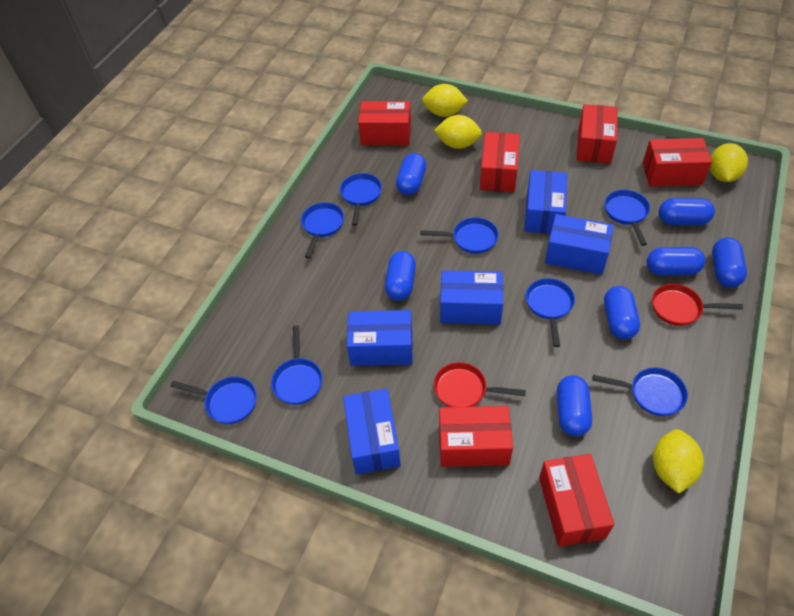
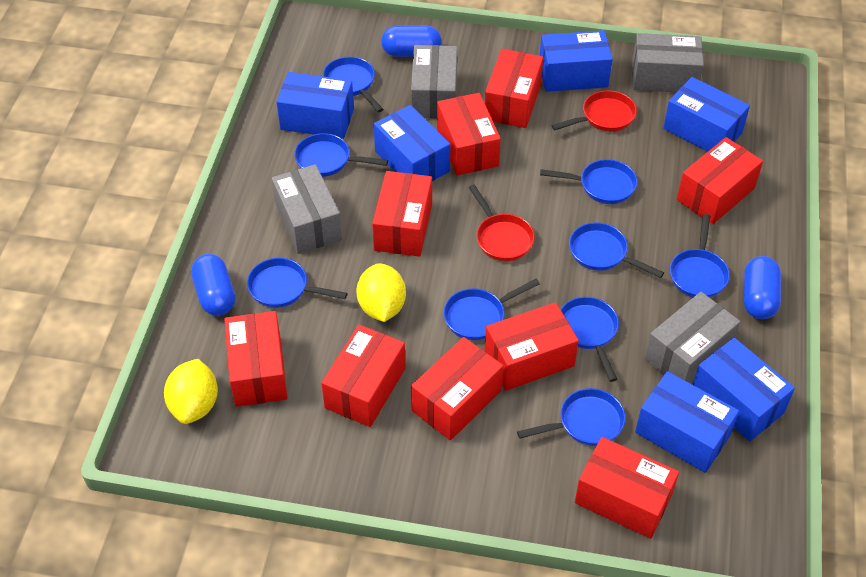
blue box: 5 -> 6
blue capsule: 7 -> 3
blue pan: 8 -> 9
grey box: 0 -> 4
red box: 6 -> 9
yellow lemon: 4 -> 2

